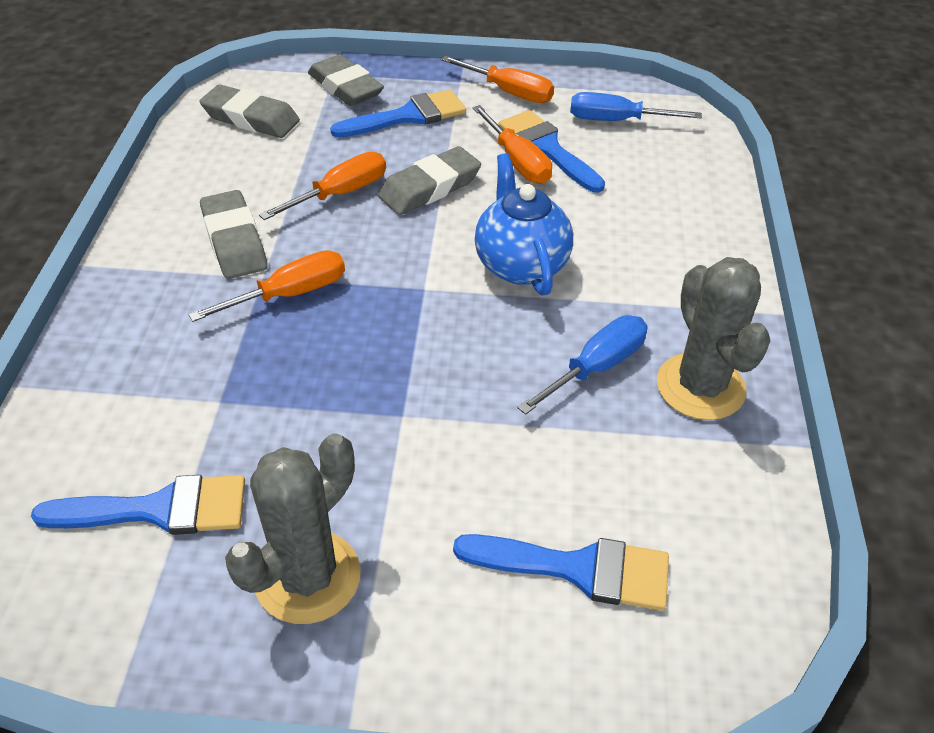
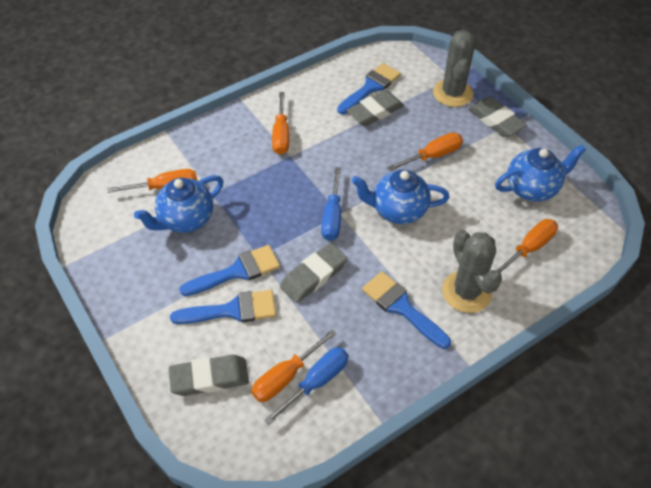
blue teapot: 1 -> 3
orange screwdriver: 4 -> 5

